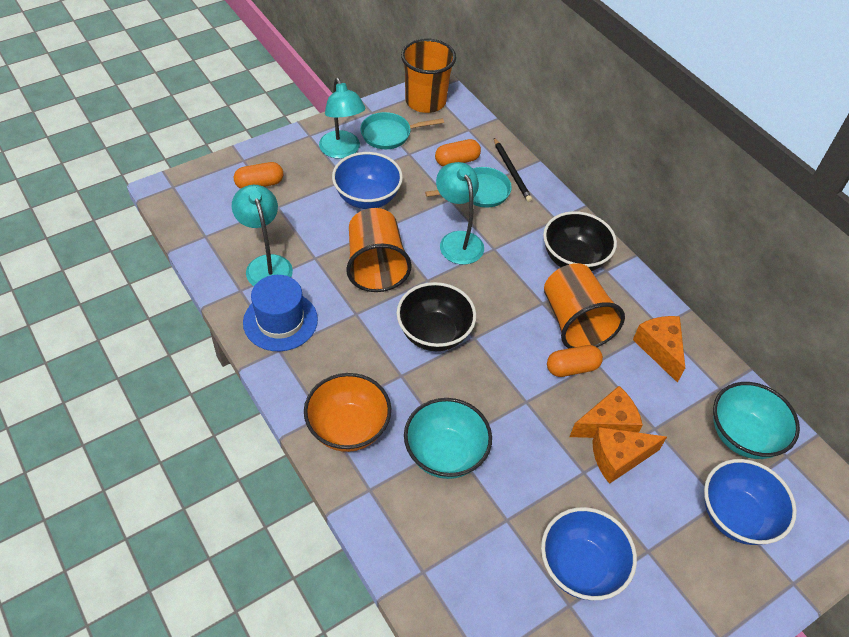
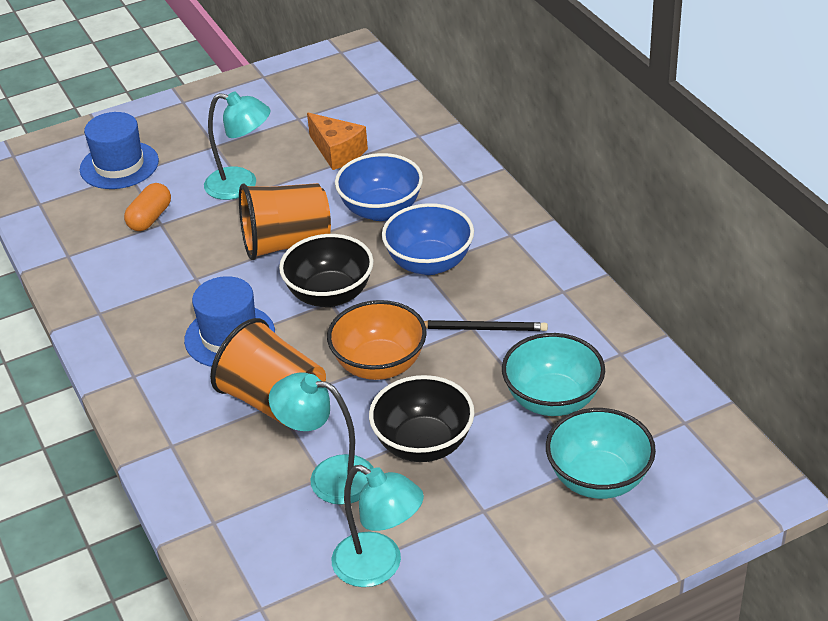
blue bowl: 3 -> 2
blue hat: 1 -> 2
orange capsule: 3 -> 1
orange cheese: 3 -> 1
orange cup: 3 -> 2
turquoise pan: 2 -> 0

